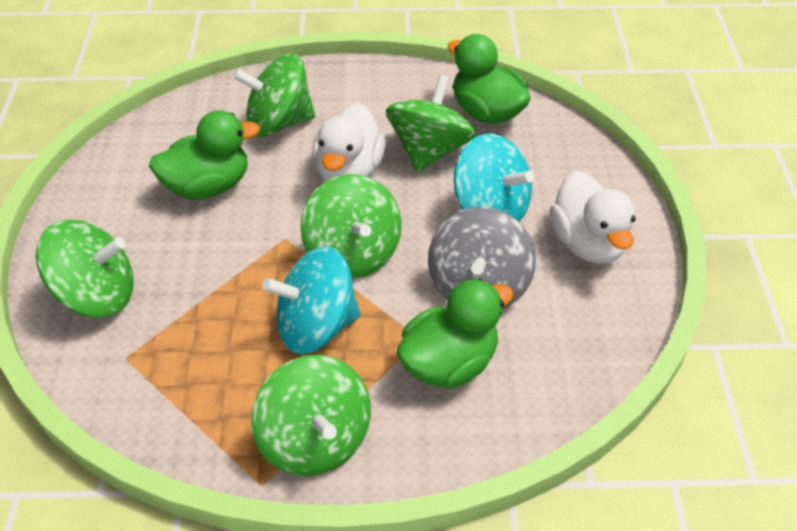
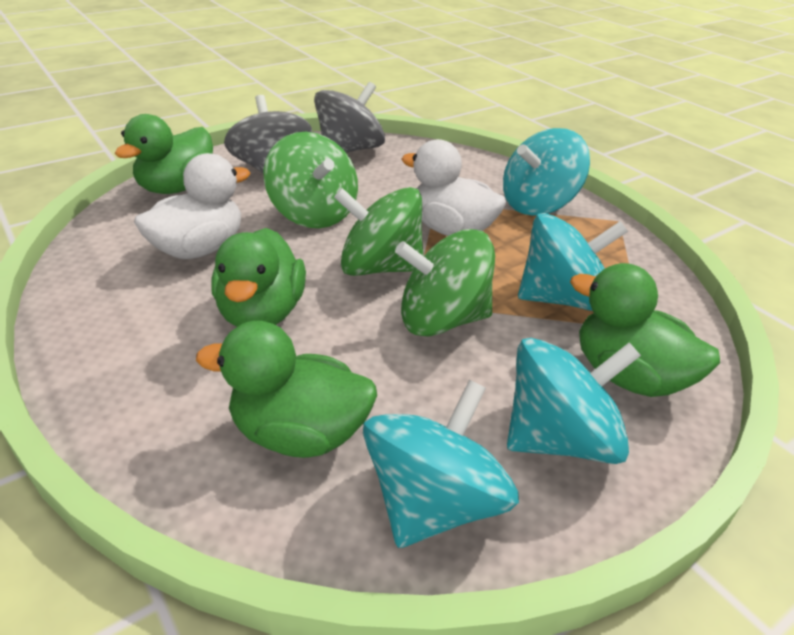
green duck: 3 -> 4
green spinning top: 5 -> 3
grey spinning top: 1 -> 2
turquoise spinning top: 2 -> 4

